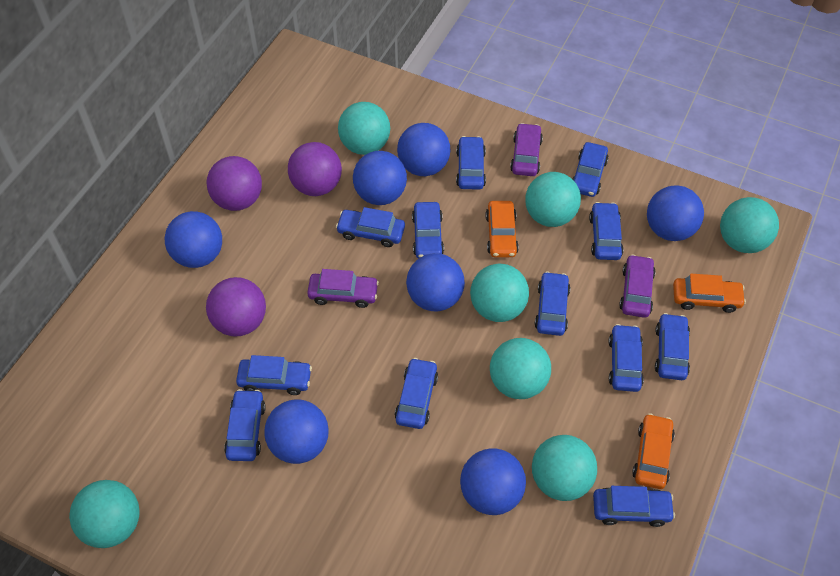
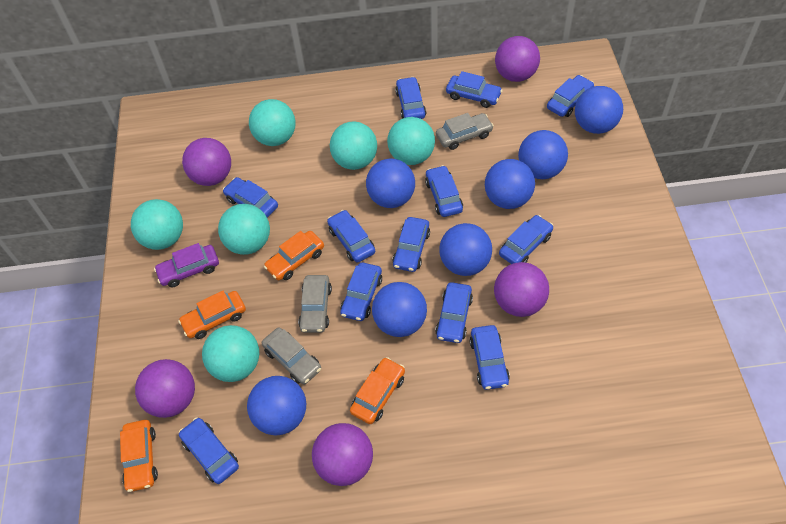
grey car: 0 -> 3
orange car: 3 -> 4
purple ball: 3 -> 5
purple car: 3 -> 1
turquoise ball: 7 -> 6

